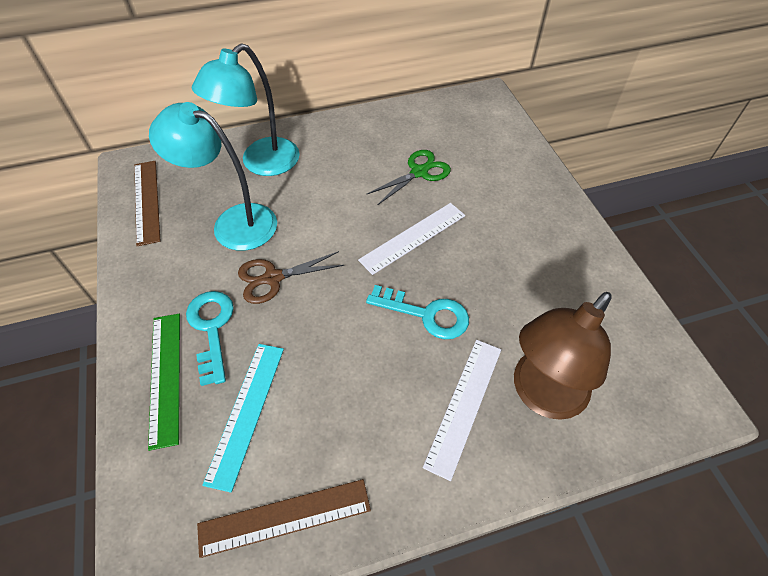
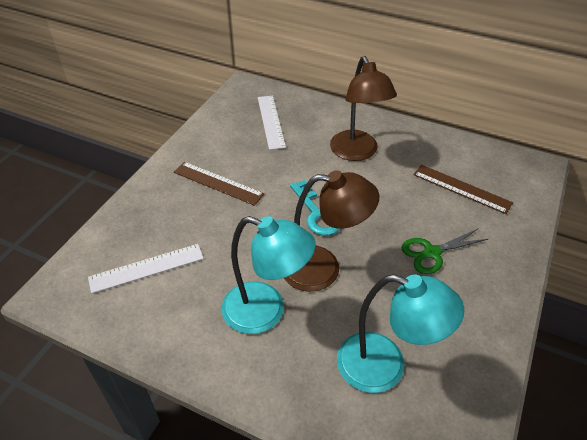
brown lamp: 1 -> 2
brown scissors: 1 -> 0
green ruler: 1 -> 0
turquoise key: 2 -> 1
turquoise ruler: 1 -> 0

